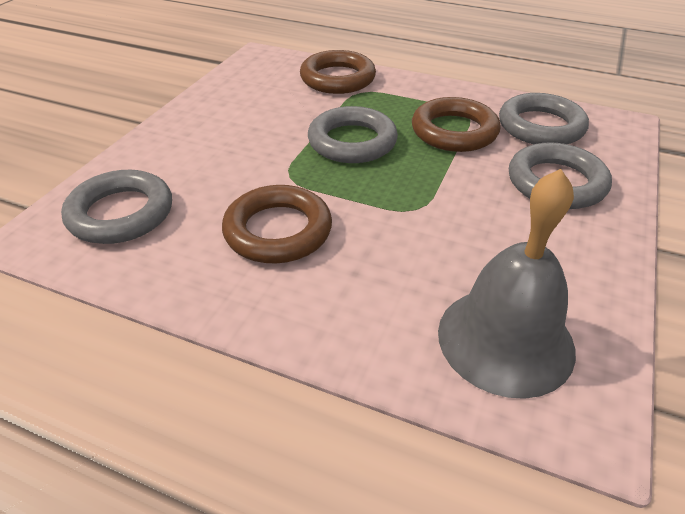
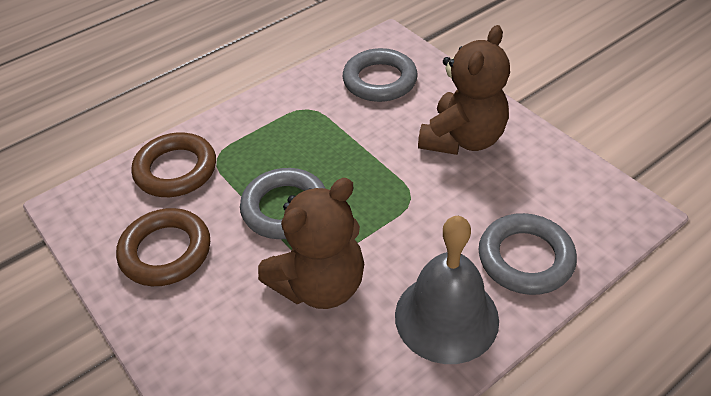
brown ring: 3 -> 2
brown teddy bear: 0 -> 2
grey ring: 4 -> 3

